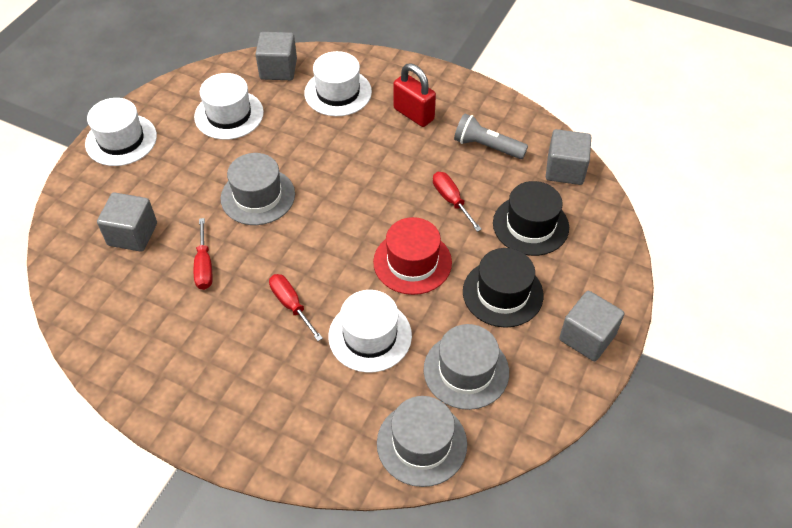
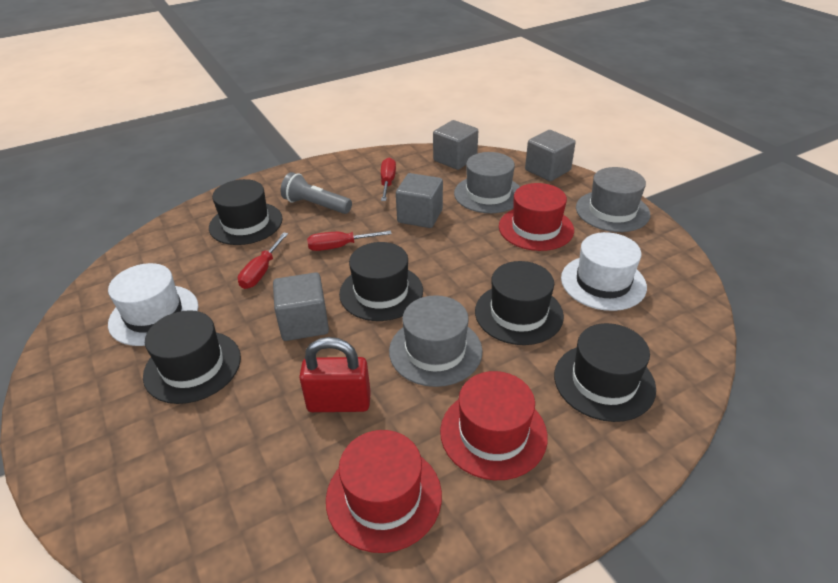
black hat: 2 -> 5
red hat: 1 -> 3
white hat: 4 -> 2

